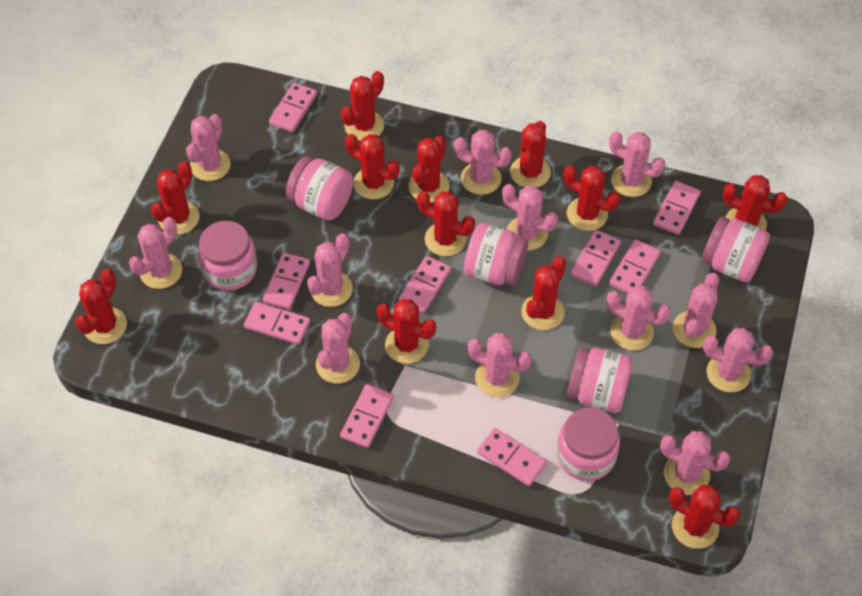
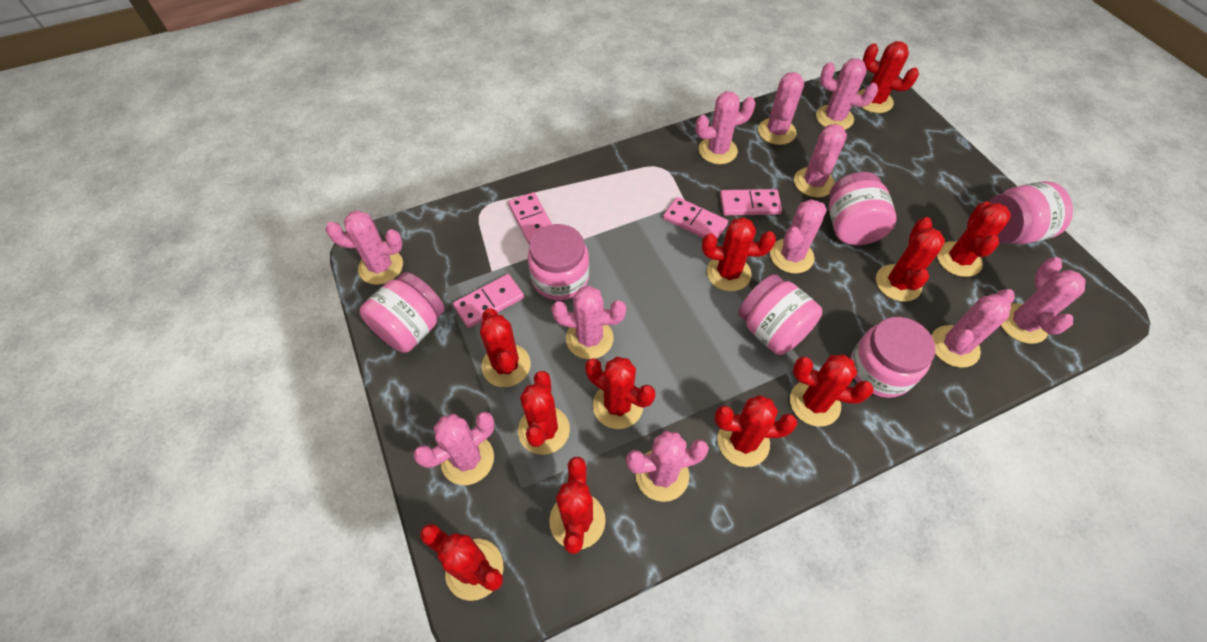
pink cactus: 12 -> 11
pink domino: 9 -> 4
red cactus: 12 -> 11

